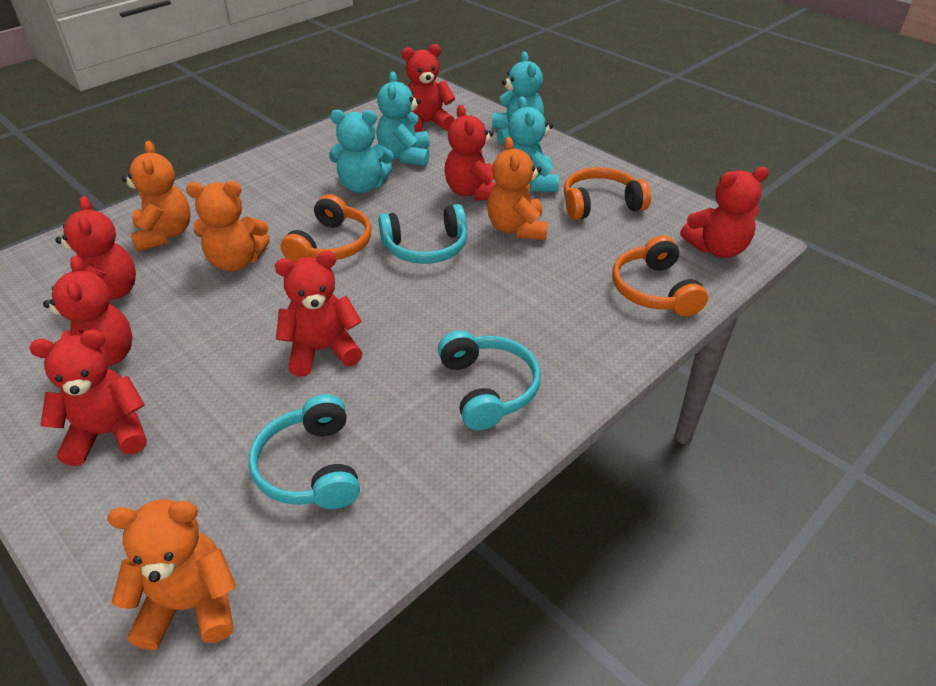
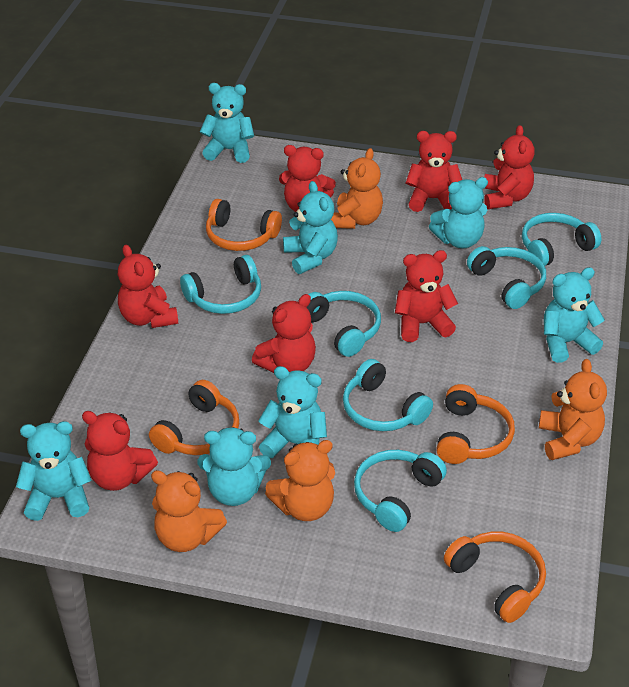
orange headphones: 3 -> 4
turquoise headphones: 3 -> 6
turquoise teddy bear: 4 -> 7

